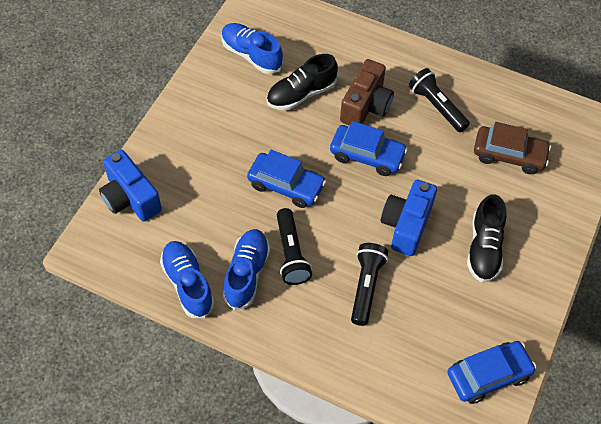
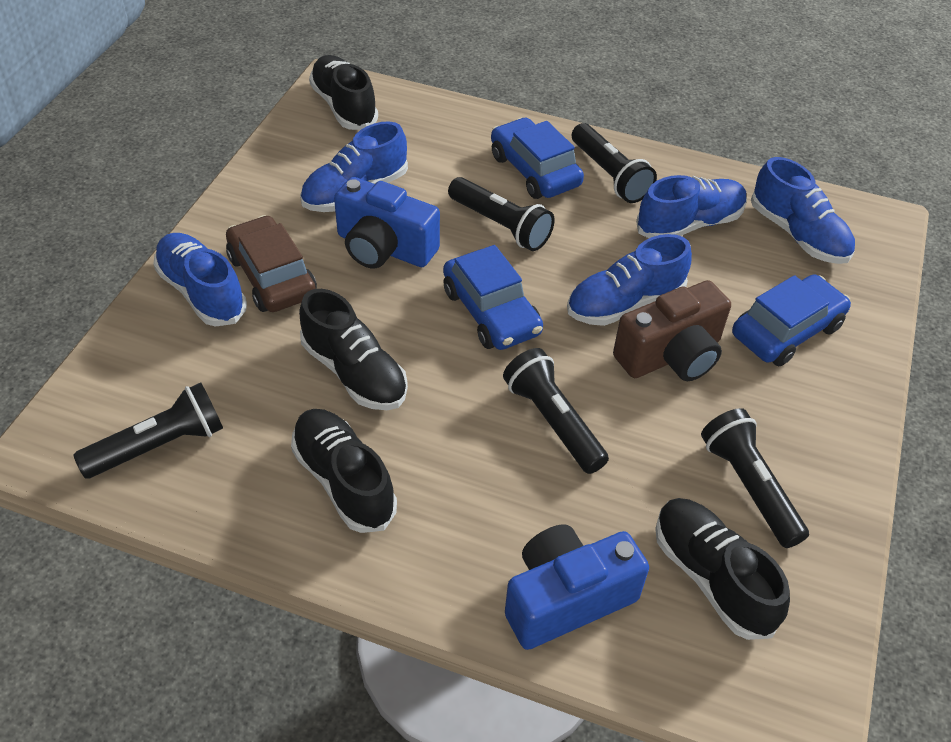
black flashlight: 3 -> 5
black shoe: 2 -> 4
blue shoe: 3 -> 5

